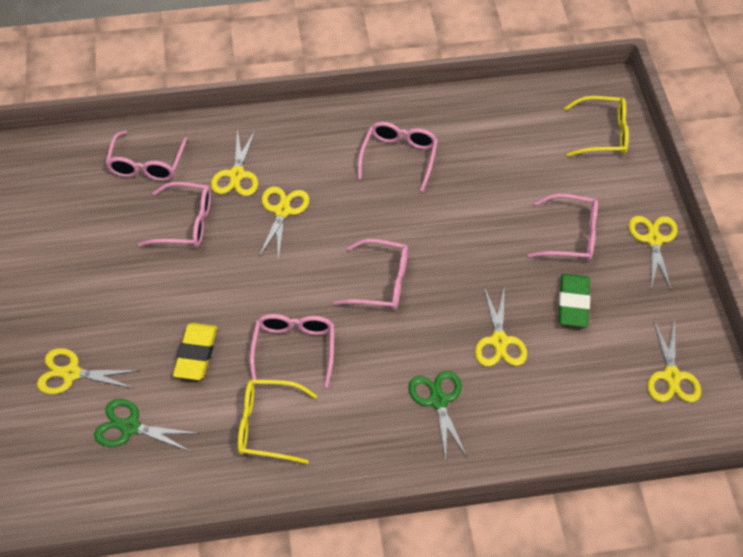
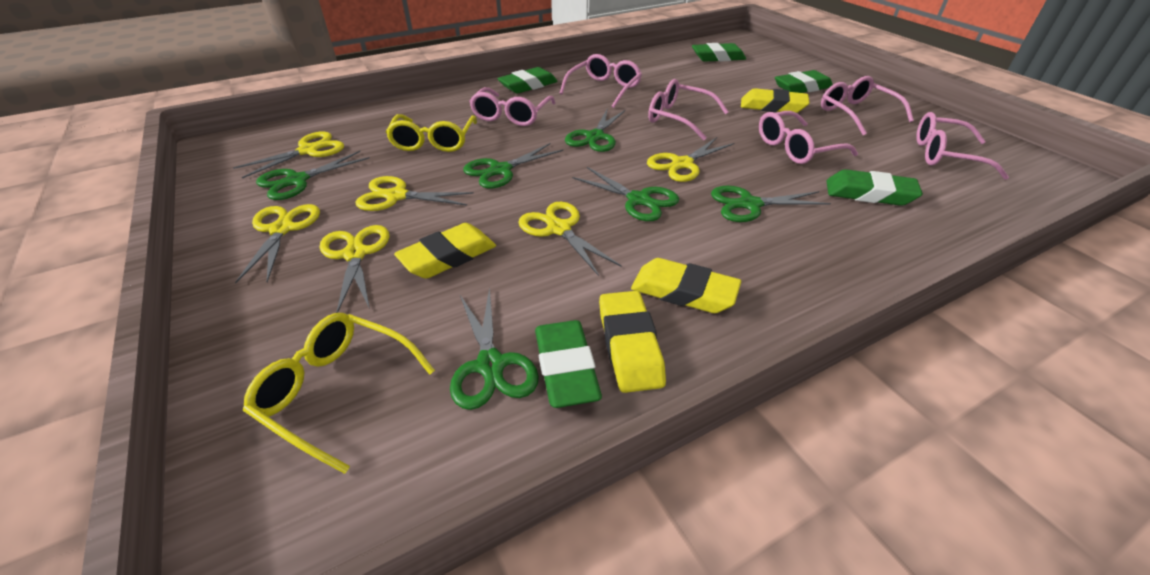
green eraser: 1 -> 5
green scissors: 2 -> 6
yellow eraser: 1 -> 4

